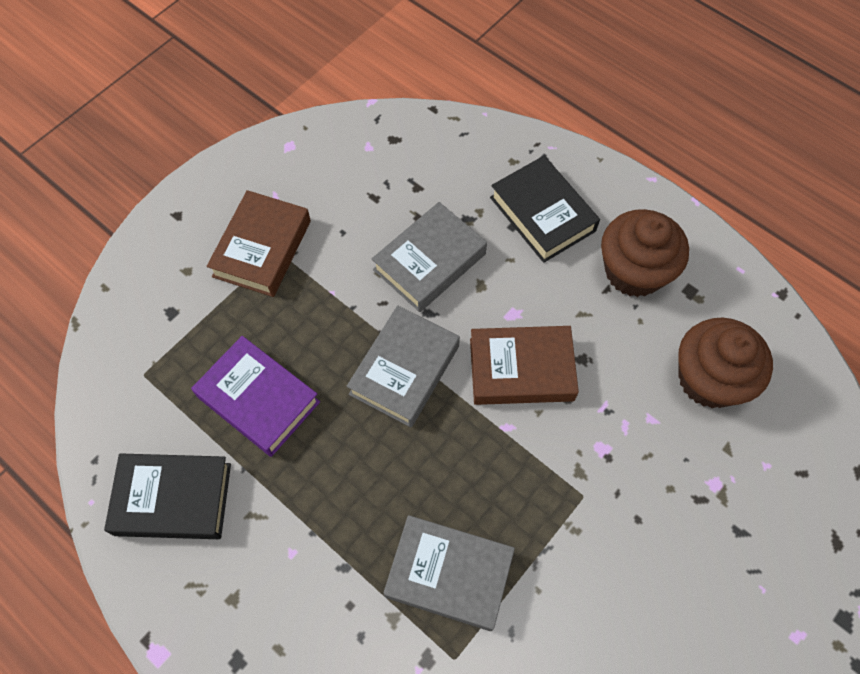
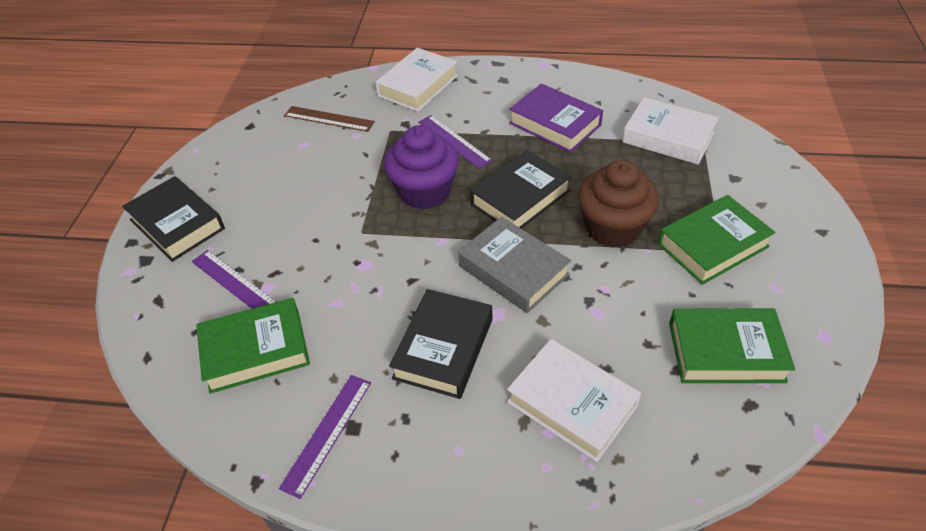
black book: 2 -> 3
brown book: 2 -> 0
brown cupcake: 2 -> 1
brown ruler: 0 -> 1
green book: 0 -> 3
grey book: 3 -> 1
purple cupcake: 0 -> 1
purple ruler: 0 -> 3
white book: 0 -> 3

